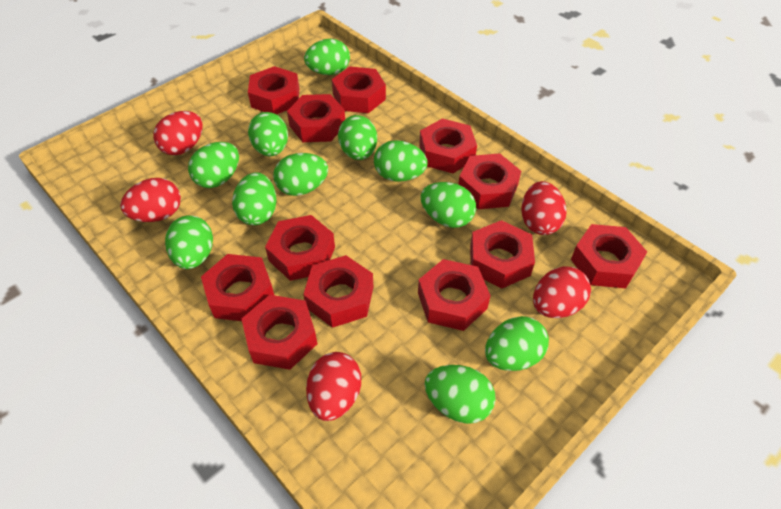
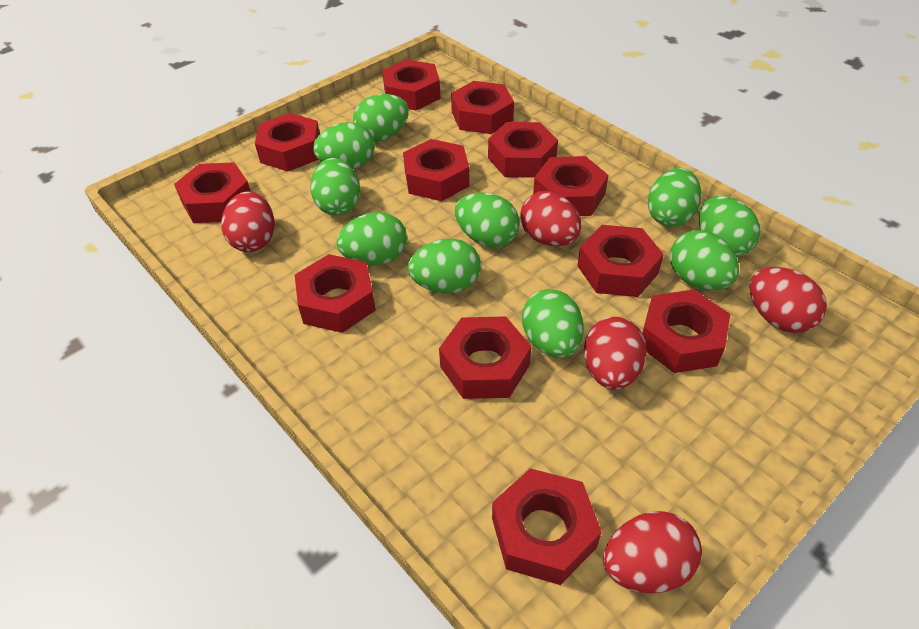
green egg: 11 -> 10

